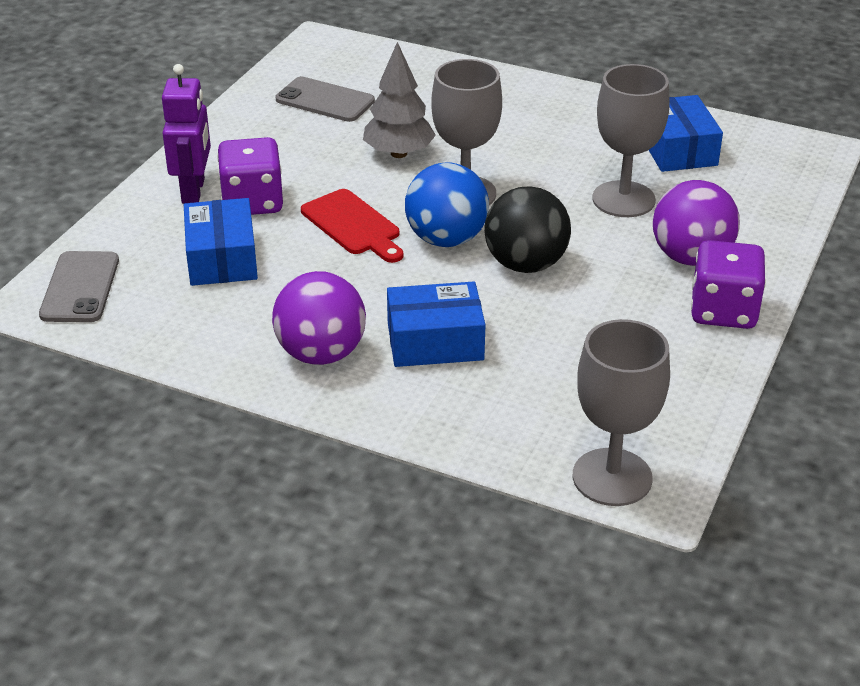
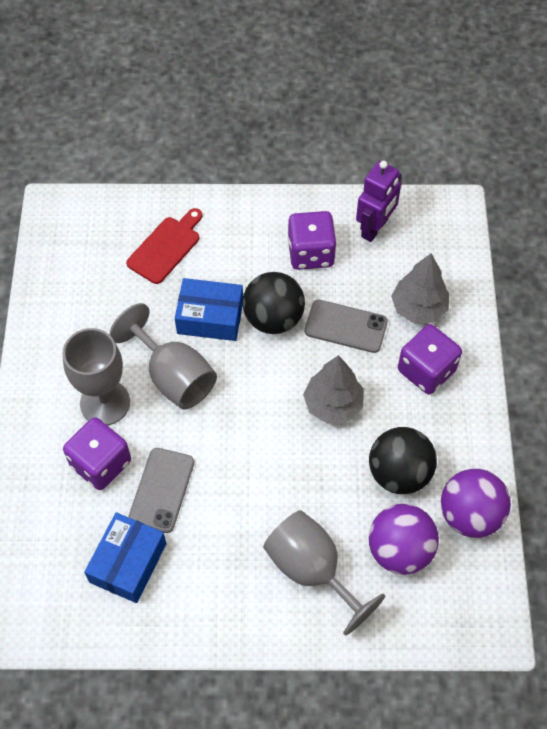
black ball: 1 -> 2
blue ball: 1 -> 0
blue box: 3 -> 2
grey tree: 1 -> 2
purple dice: 2 -> 3

